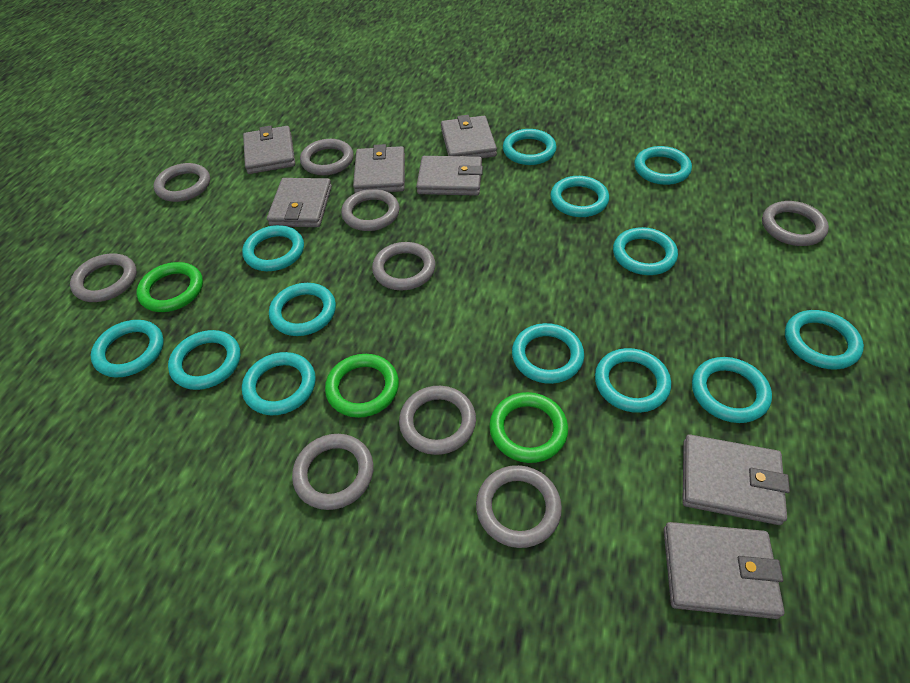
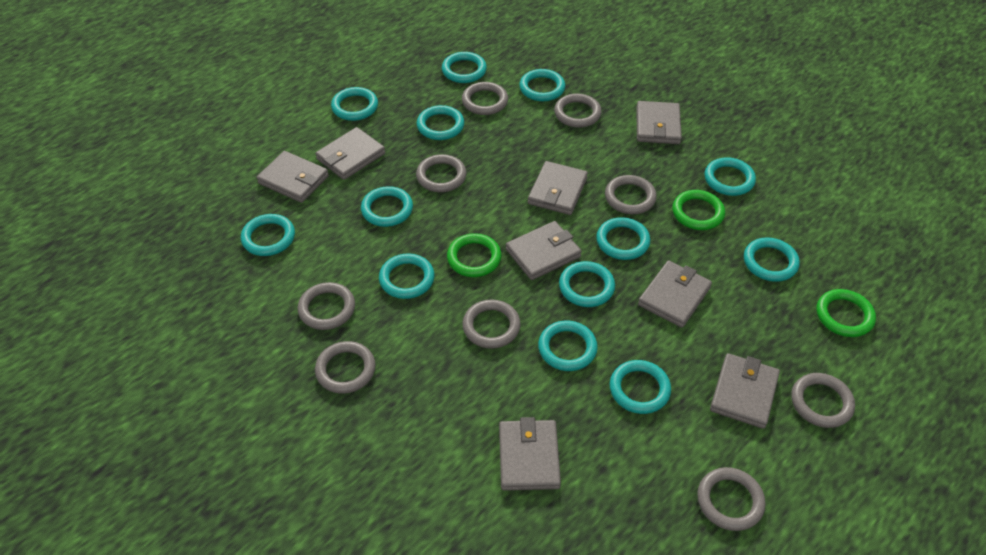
grey wallet: 7 -> 8

